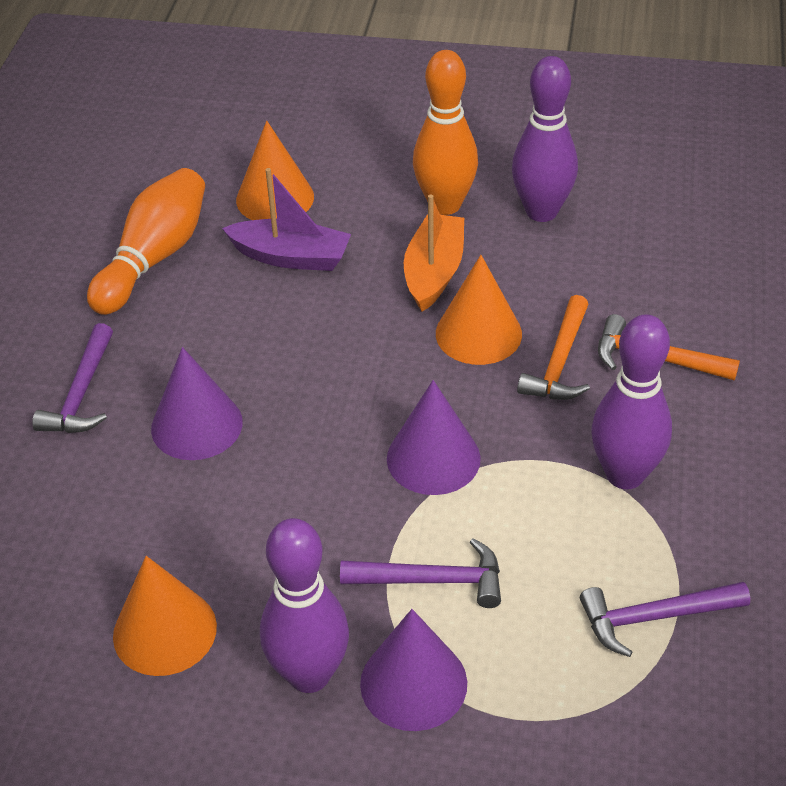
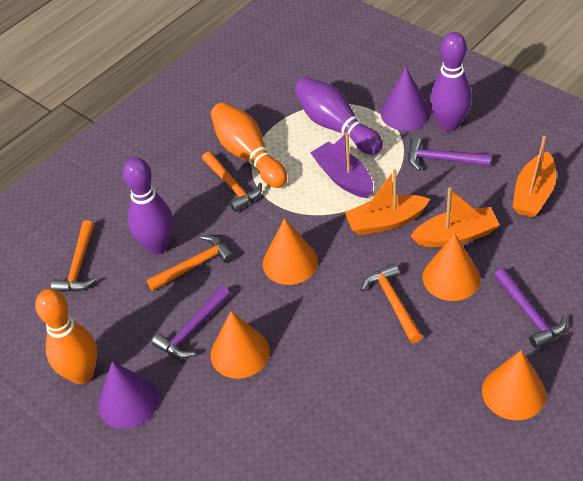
orange boat: 1 -> 3
orange cone: 3 -> 4
orange hammer: 2 -> 4
purple cone: 3 -> 2

